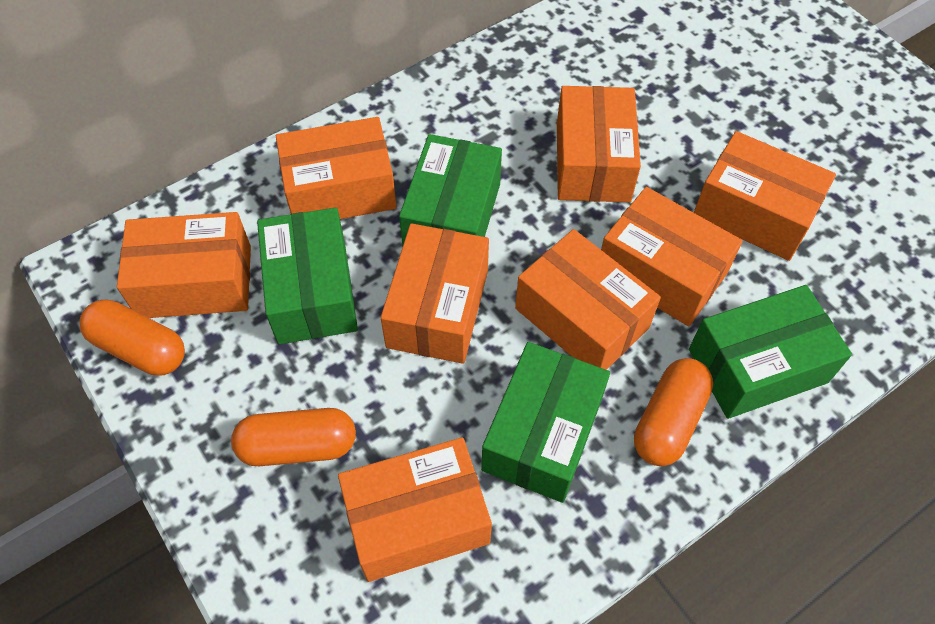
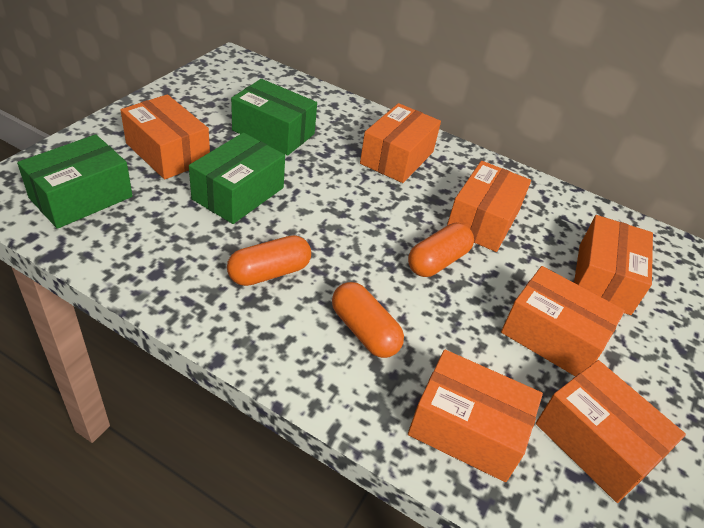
green box: 4 -> 3
orange box: 8 -> 7

